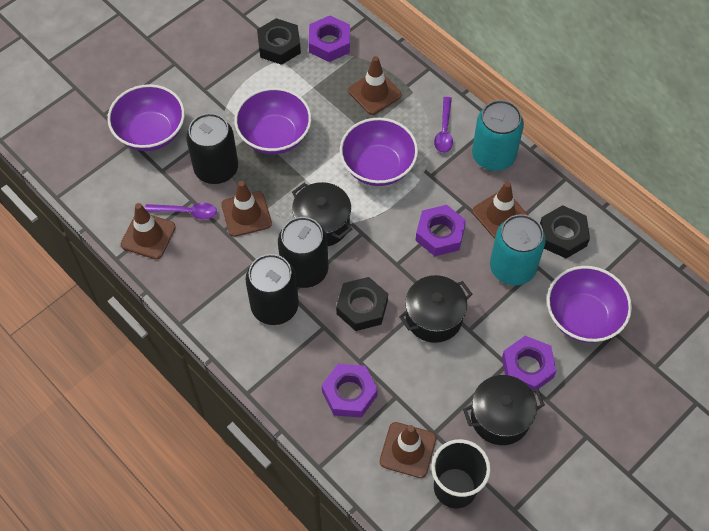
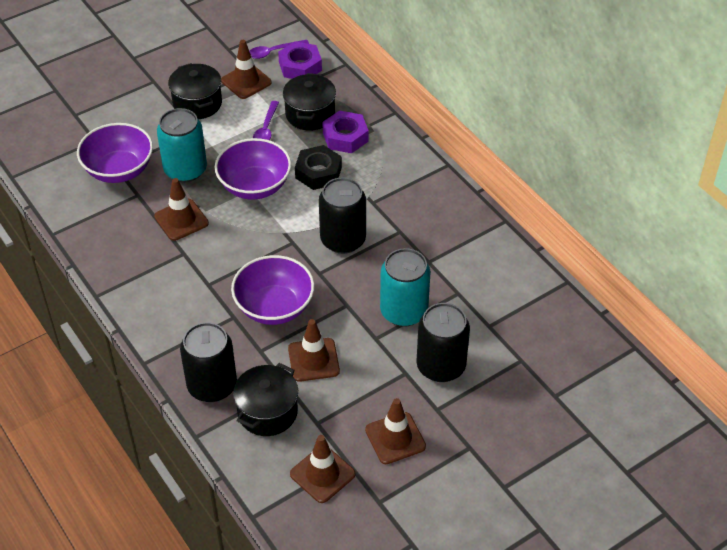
black cup: 1 -> 0
black nut: 3 -> 1
purple bowl: 4 -> 3
purple nut: 4 -> 2

